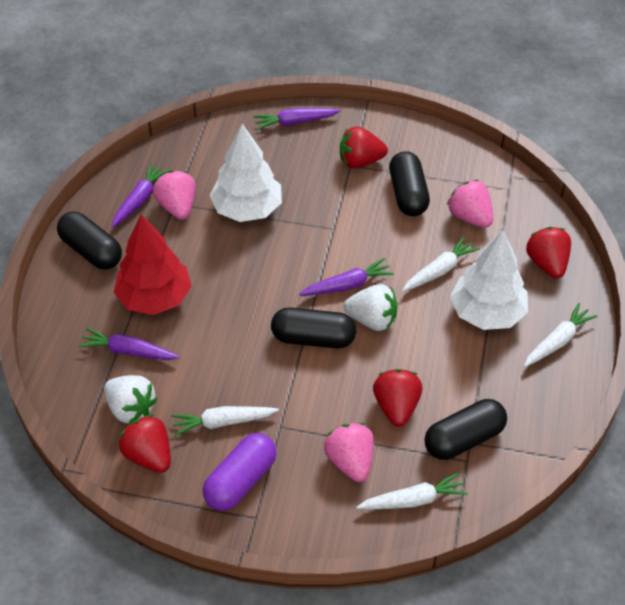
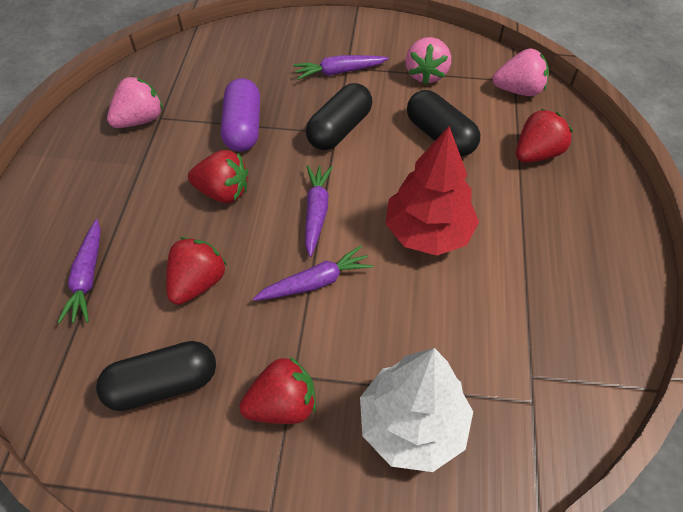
black capsule: 4 -> 3
white carrot: 4 -> 0
white strawberry: 2 -> 0
white tree: 2 -> 1

